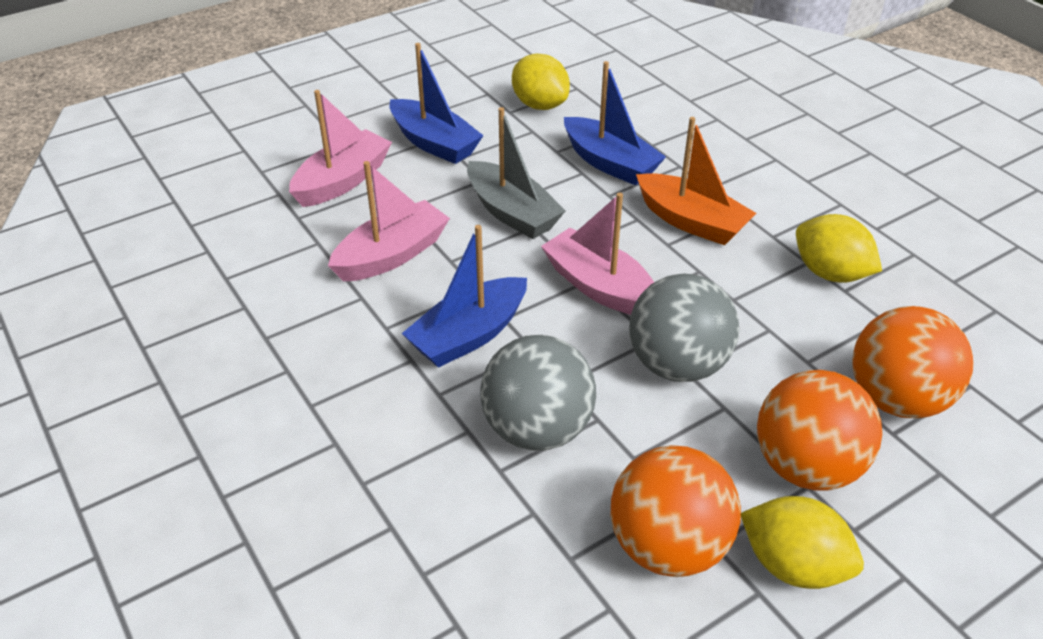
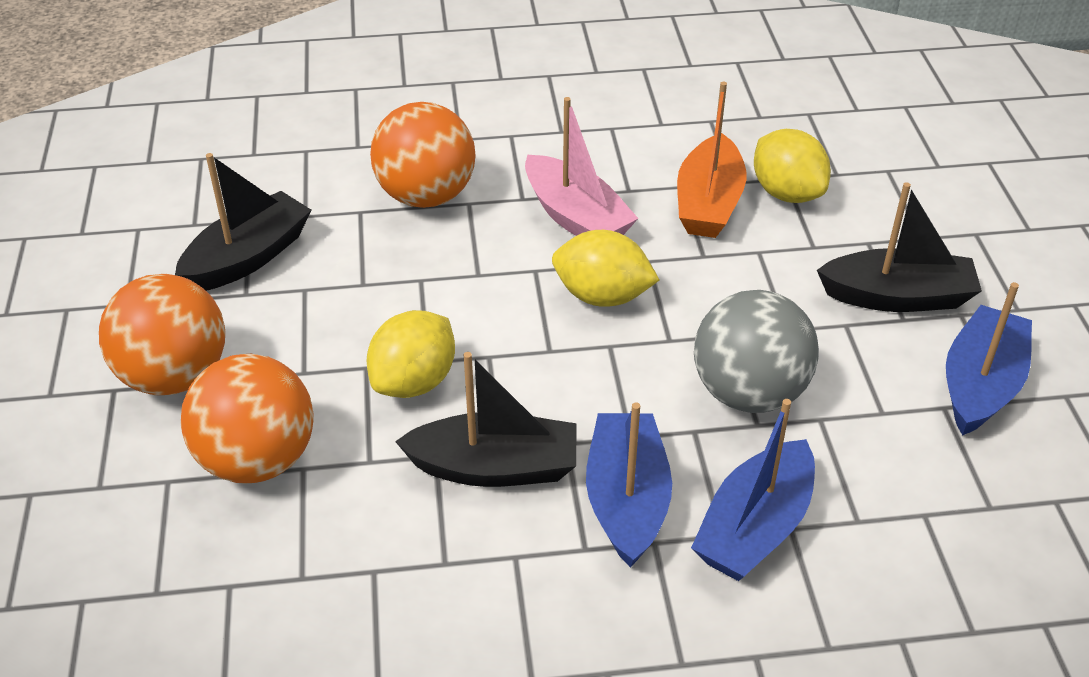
black boat: 0 -> 3
grey ball: 2 -> 1
grey boat: 1 -> 0
pink boat: 3 -> 1

